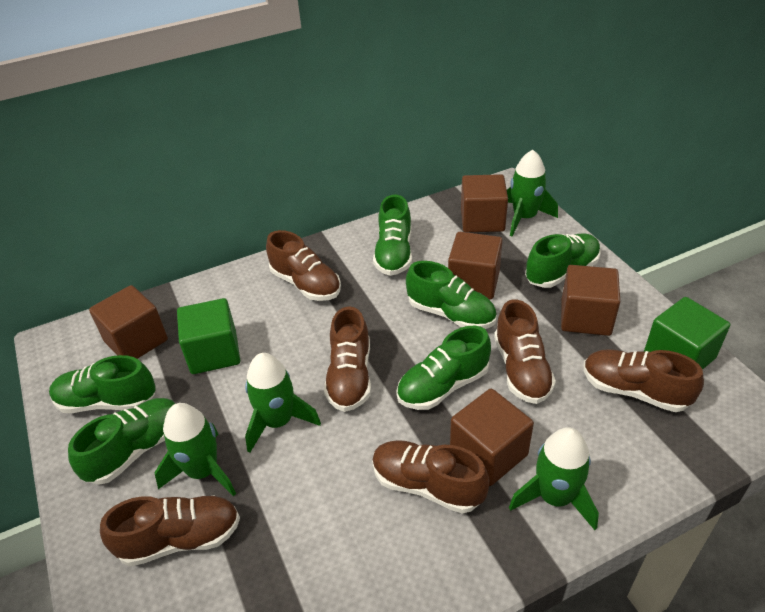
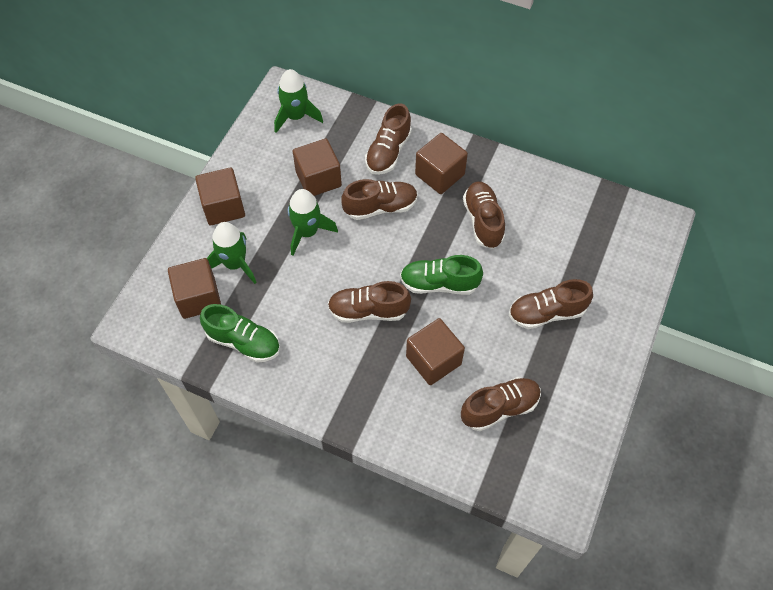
green cube: 2 -> 0
green rocket: 4 -> 3
green shoe: 6 -> 2

